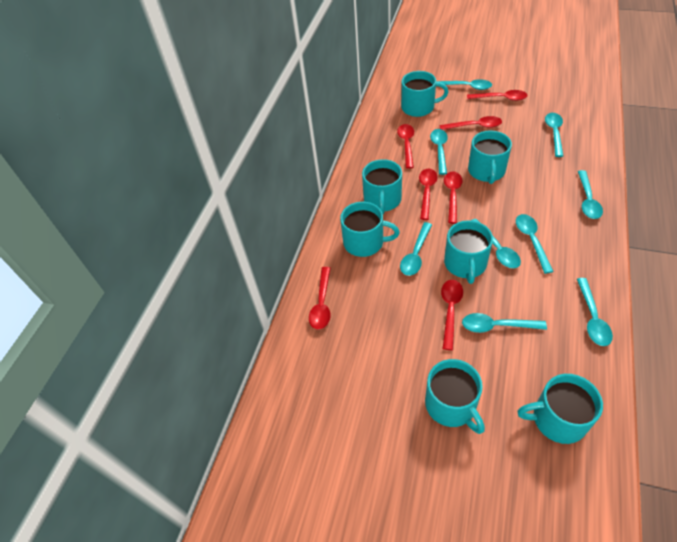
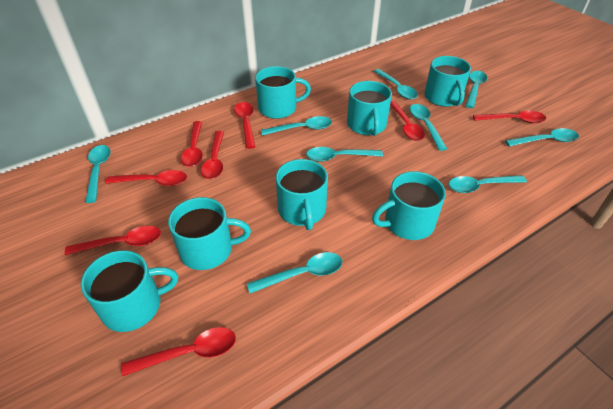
red spoon: 7 -> 8

